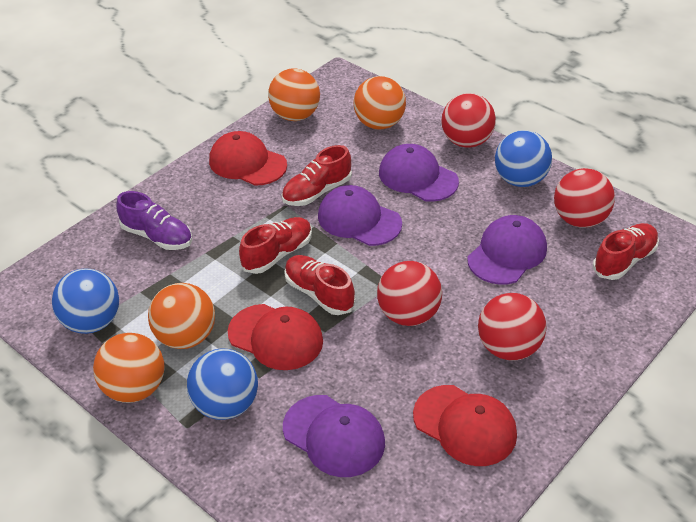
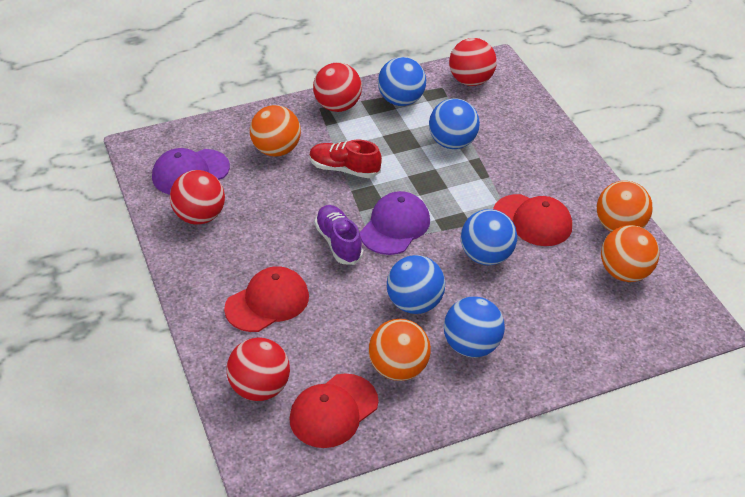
blue ball: 3 -> 5
purple cap: 4 -> 2
red shoe: 4 -> 1

